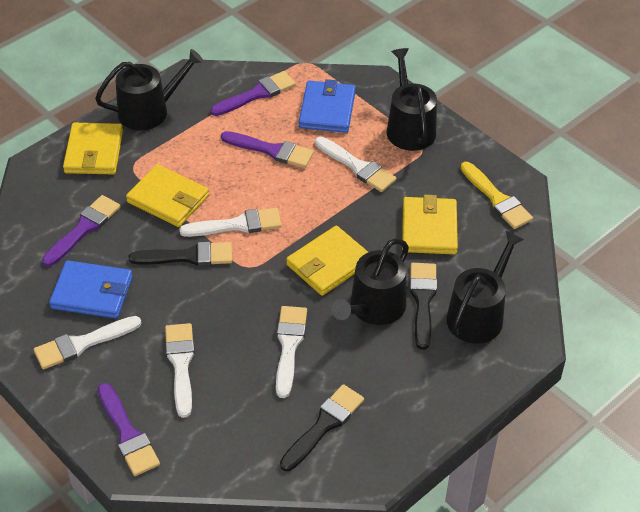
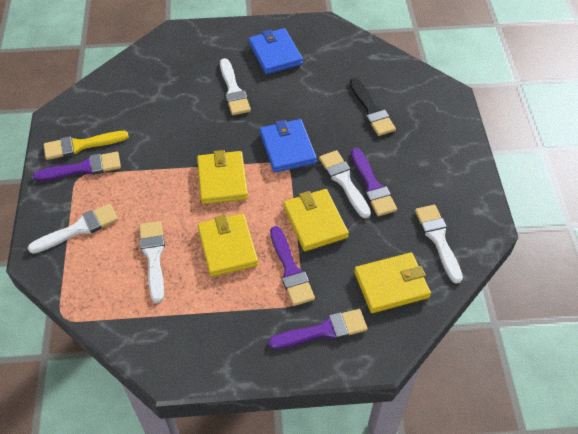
black brush: 3 -> 1
black watering can: 4 -> 0

